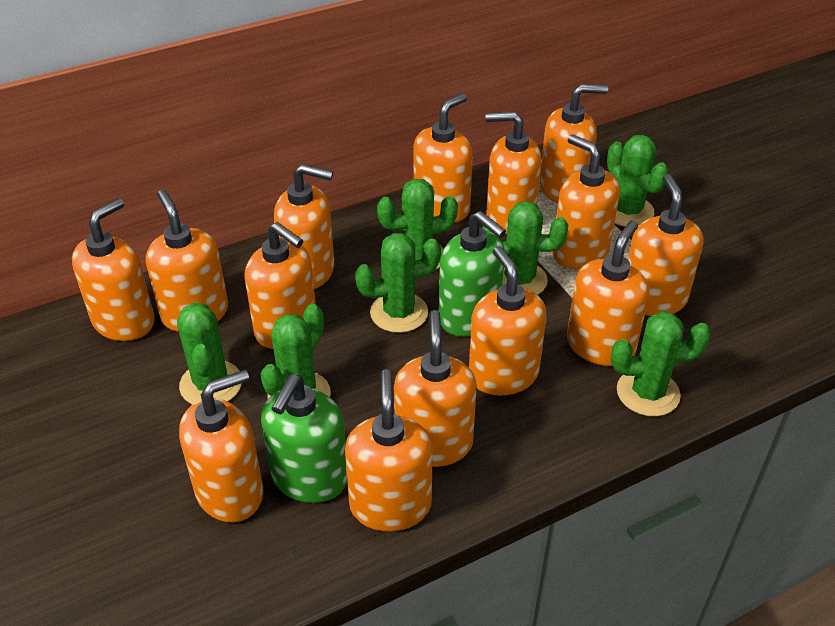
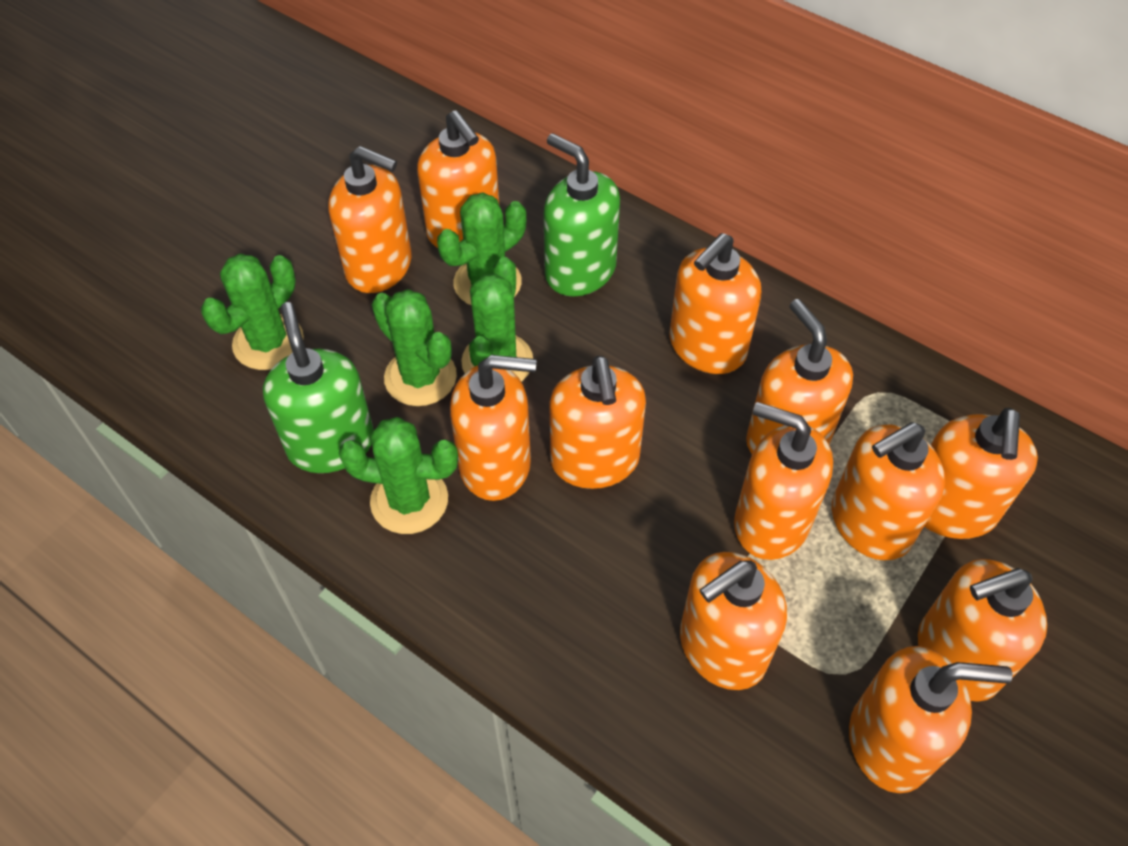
green cactus: 7 -> 5
orange soap dispenser: 14 -> 12

